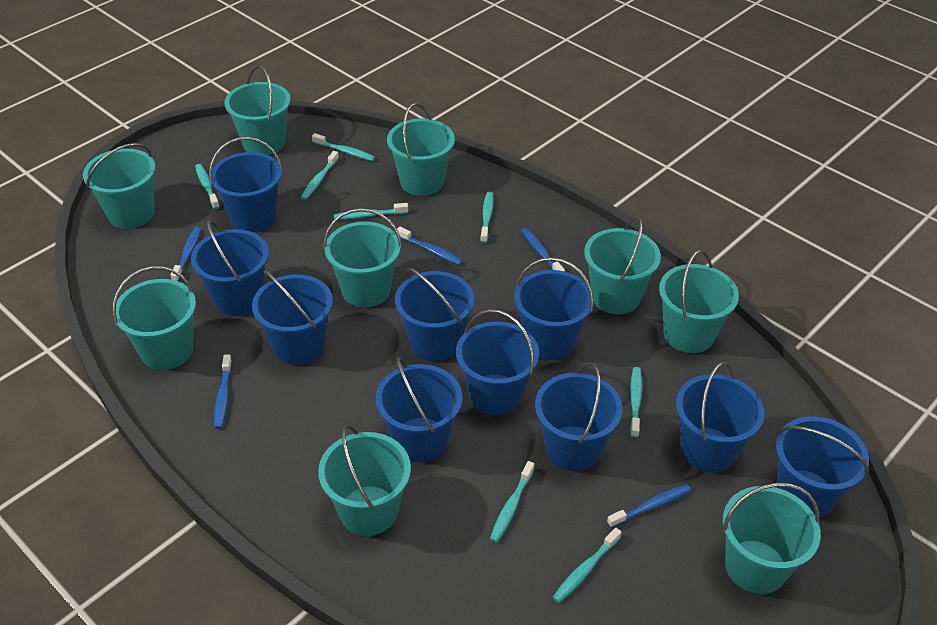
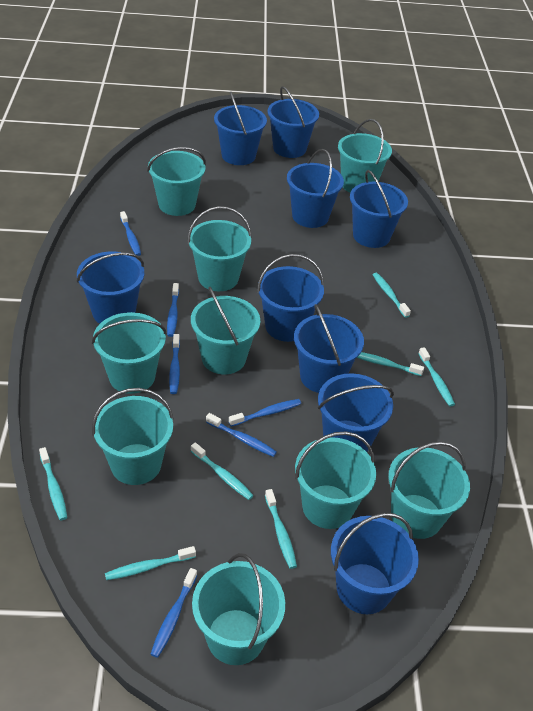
blue bucket: 10 -> 9
blue toothbrush: 5 -> 6
turquoise toothbrush: 8 -> 7

